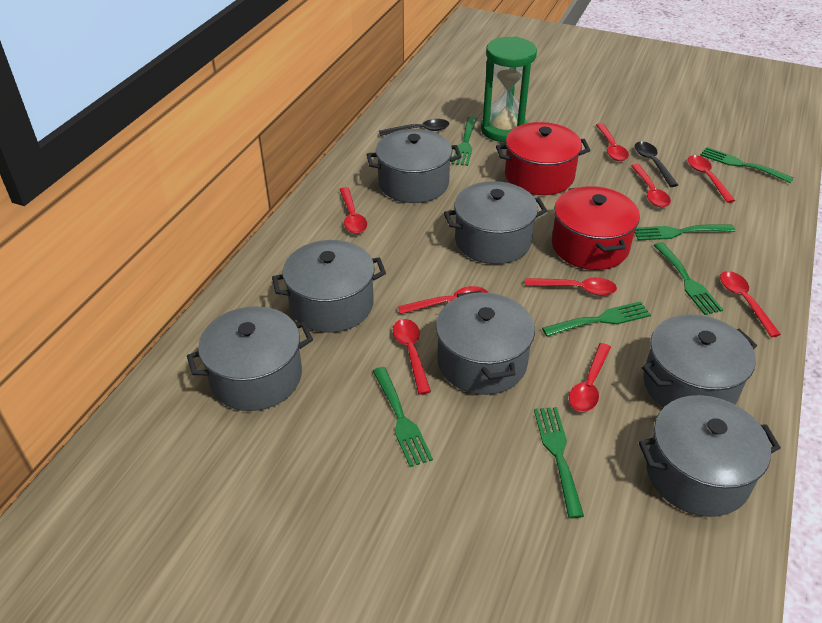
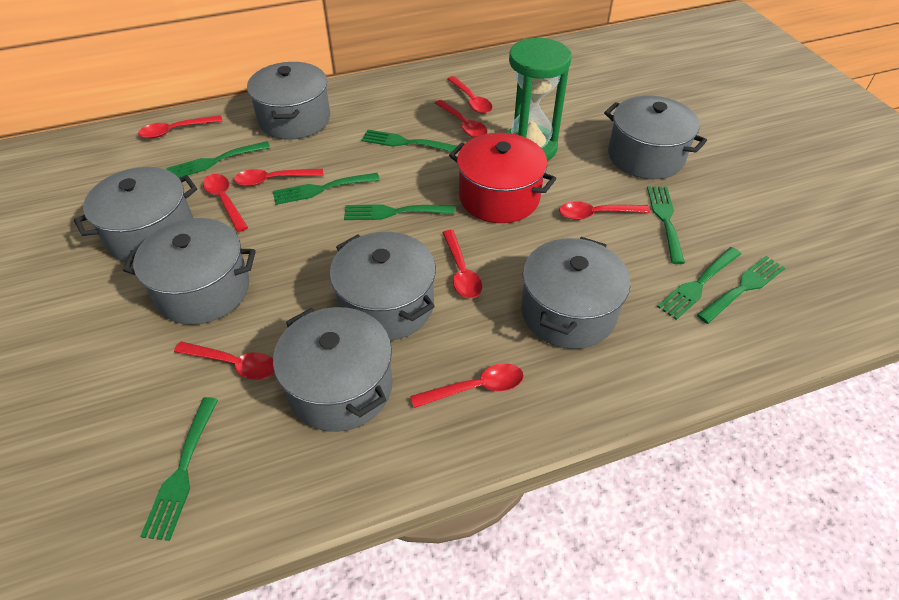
black spoon: 2 -> 0
green fork: 7 -> 8
red pot: 2 -> 1

